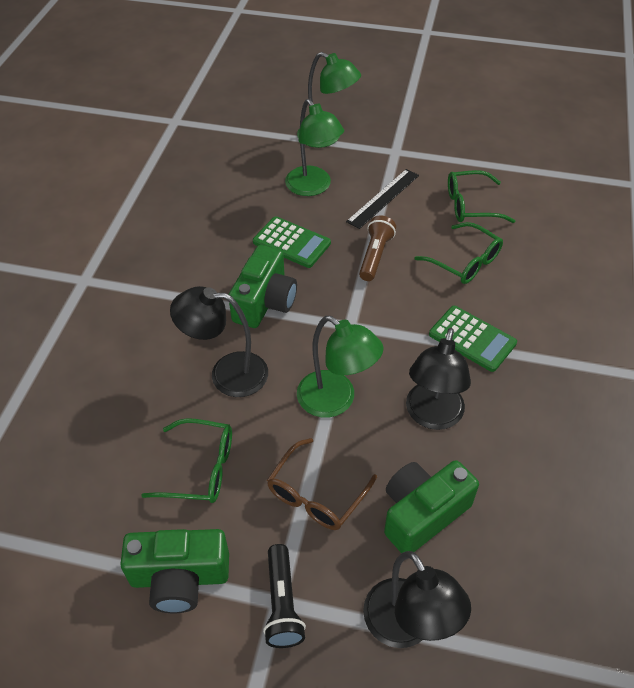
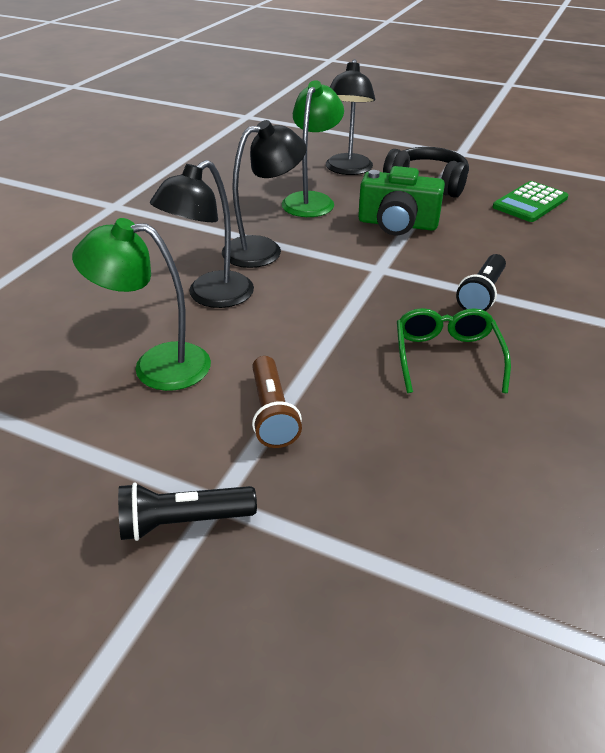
black flashlight: 1 -> 2
black headphones: 0 -> 1
black ruler: 1 -> 0
brown glasses: 1 -> 0
green calculator: 2 -> 1
green camera: 3 -> 1
green glasses: 3 -> 1
green lamp: 3 -> 2

